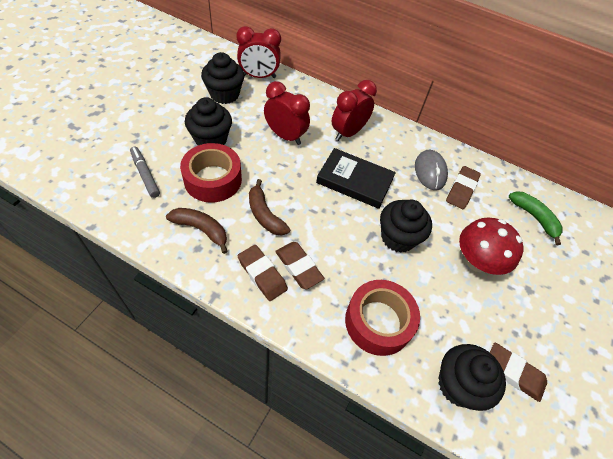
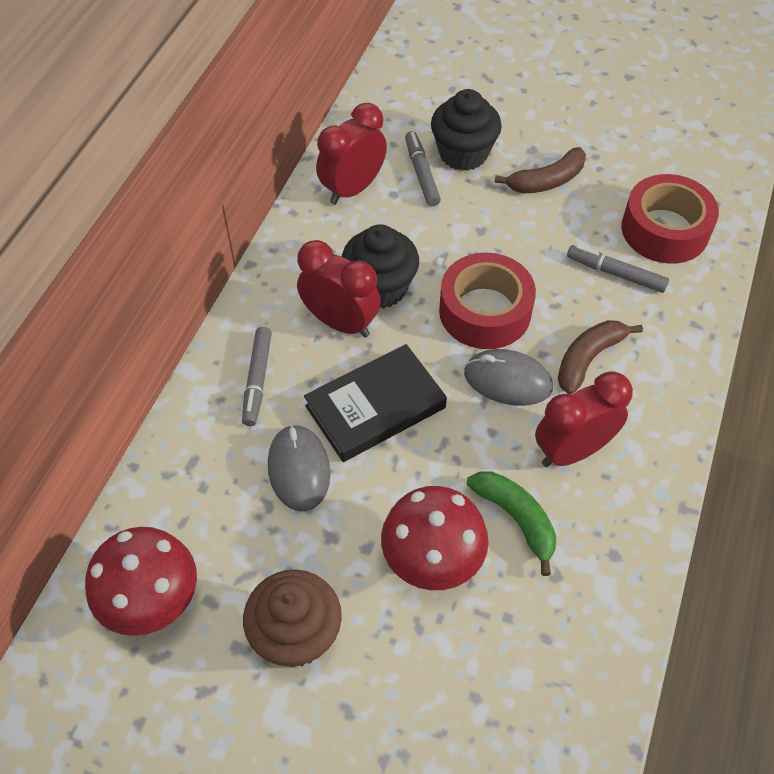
black cupcake: 4 -> 2
brown cupcake: 0 -> 1
brown eraser: 4 -> 0
grey marker: 1 -> 3
grey mouse: 1 -> 2
red mushroom: 1 -> 2

